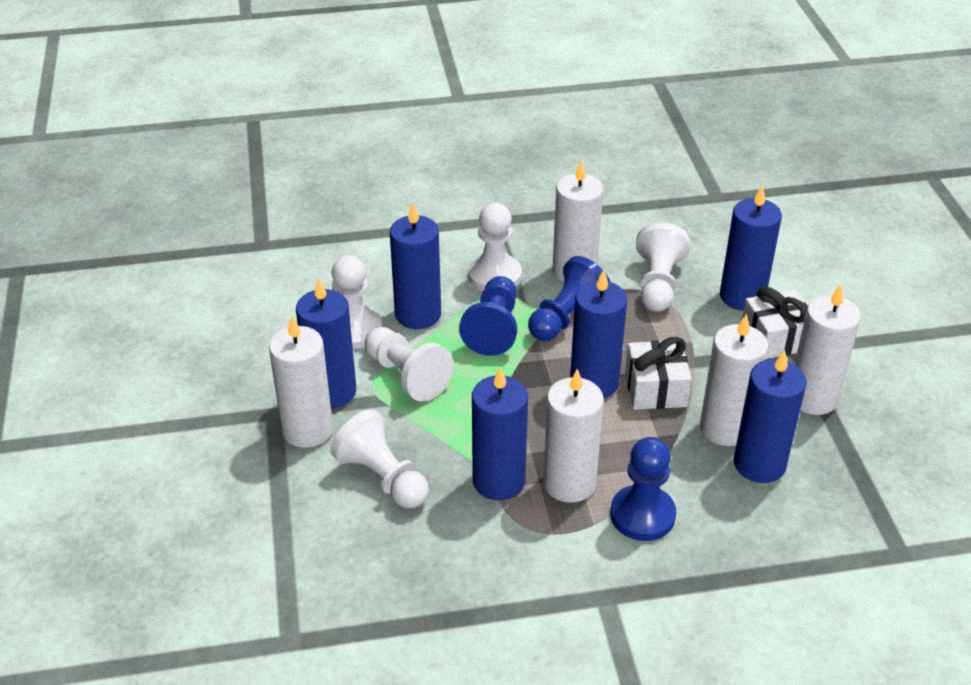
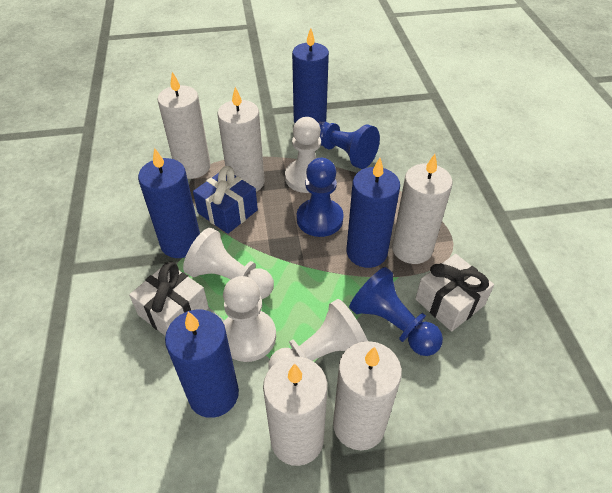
blue candle: 6 -> 4
blue gift: 0 -> 1
white pawn: 5 -> 4

